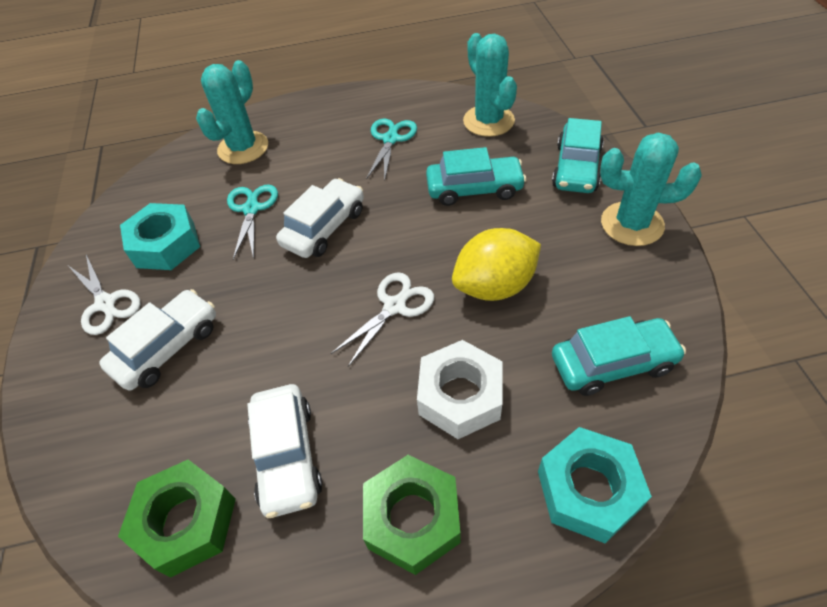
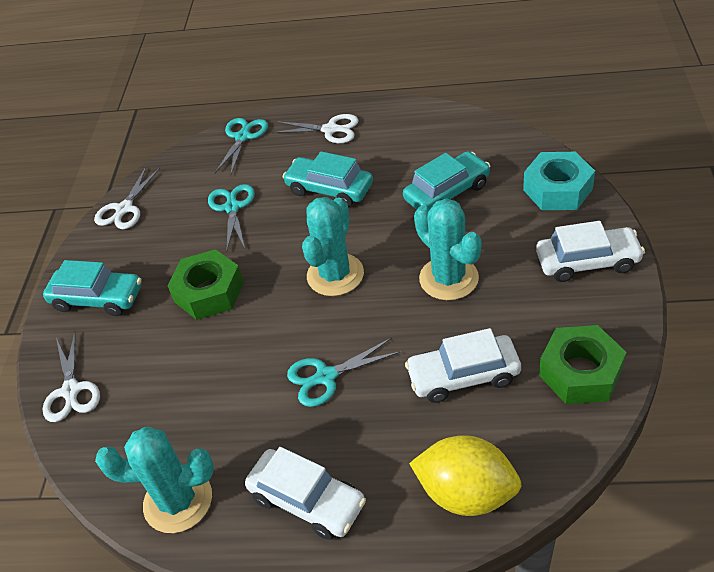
turquoise nut: 2 -> 1
turquoise scissors: 2 -> 3
white nut: 1 -> 0
white scissors: 2 -> 3

